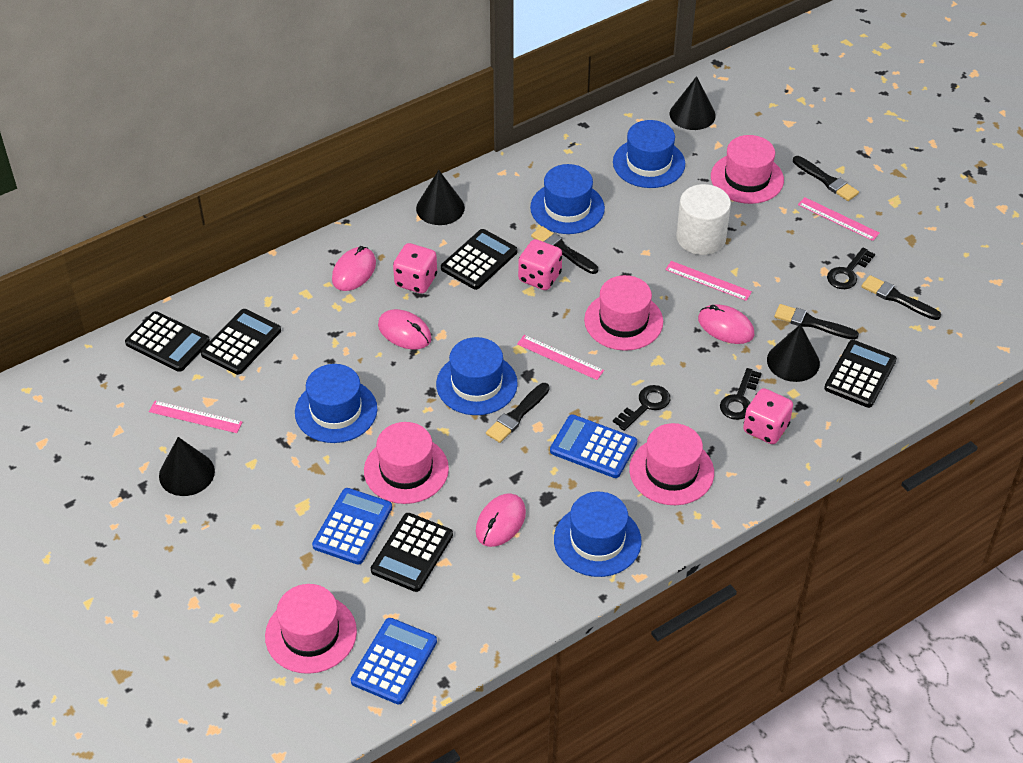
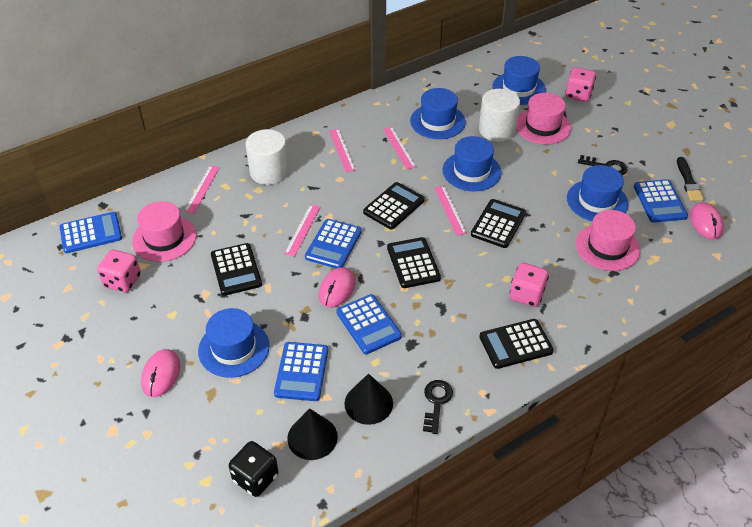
black brush: 5 -> 1
black cone: 4 -> 2
black dice: 0 -> 1
black key: 3 -> 2
blue calculator: 3 -> 5
pink hat: 5 -> 3
pink mouse: 4 -> 3
pink ruler: 4 -> 5
white cylinder: 1 -> 2

